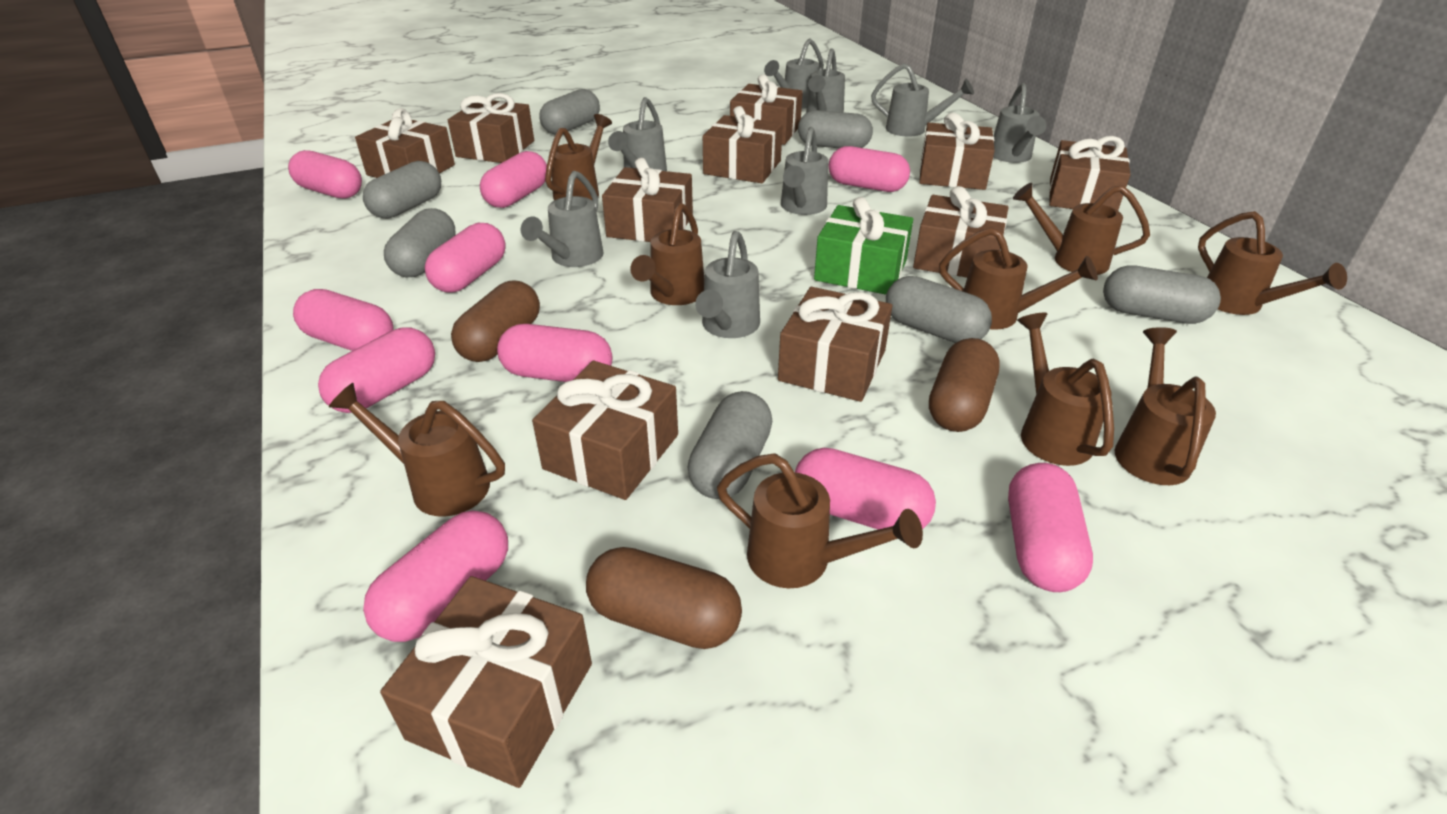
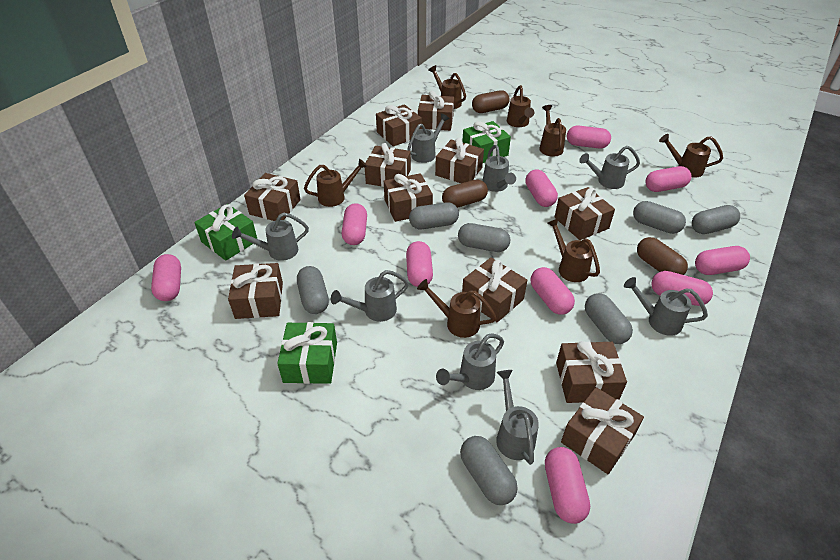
brown watering can: 9 -> 7
green gift: 1 -> 3

